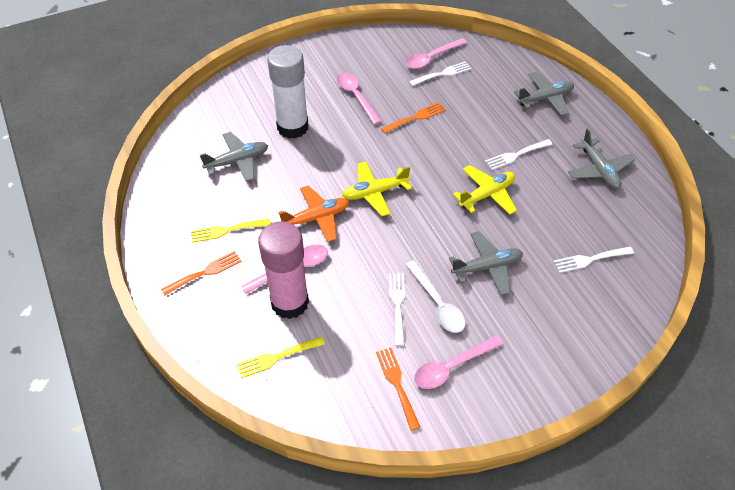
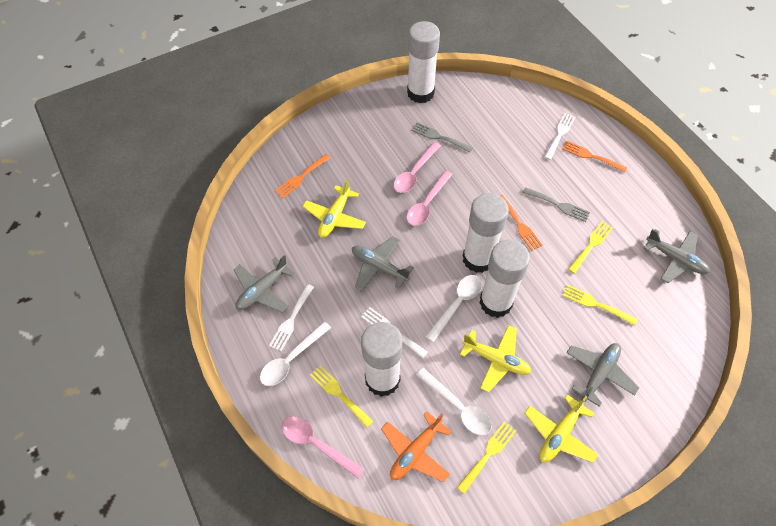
grey fork: 0 -> 2
pink glue stick: 1 -> 0
pink spoon: 4 -> 3
white fork: 4 -> 3
white glue stick: 1 -> 4
white spoon: 1 -> 3
yellow fork: 2 -> 4
yellow plane: 2 -> 3

